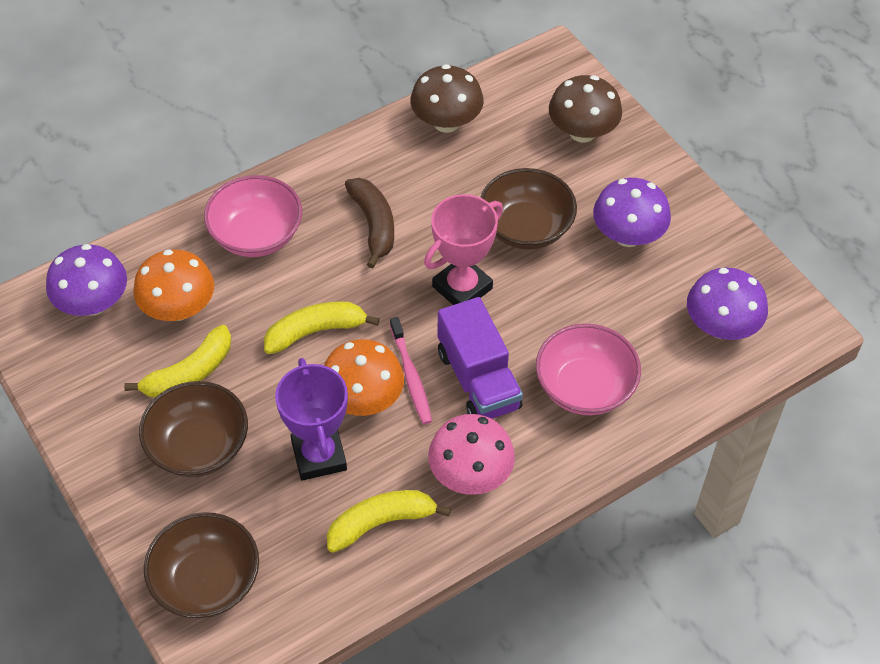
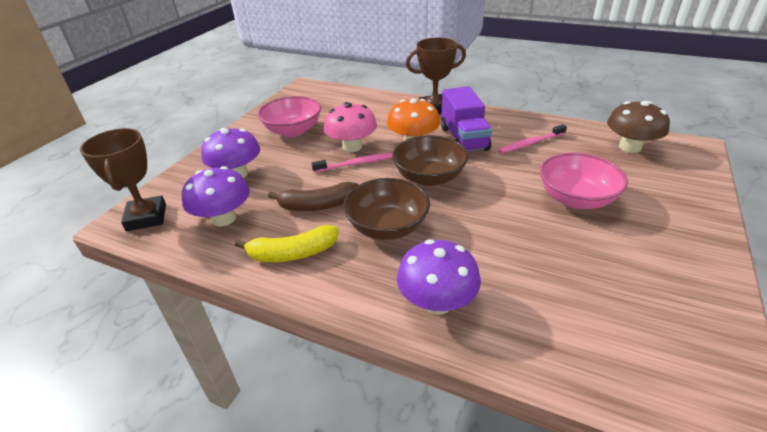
brown bowl: 3 -> 2
brown mushroom: 2 -> 1
brown trophy: 0 -> 2
orange mushroom: 2 -> 1
pink toothbrush: 1 -> 2
pink trophy: 1 -> 0
purple trophy: 1 -> 0
yellow banana: 3 -> 1

